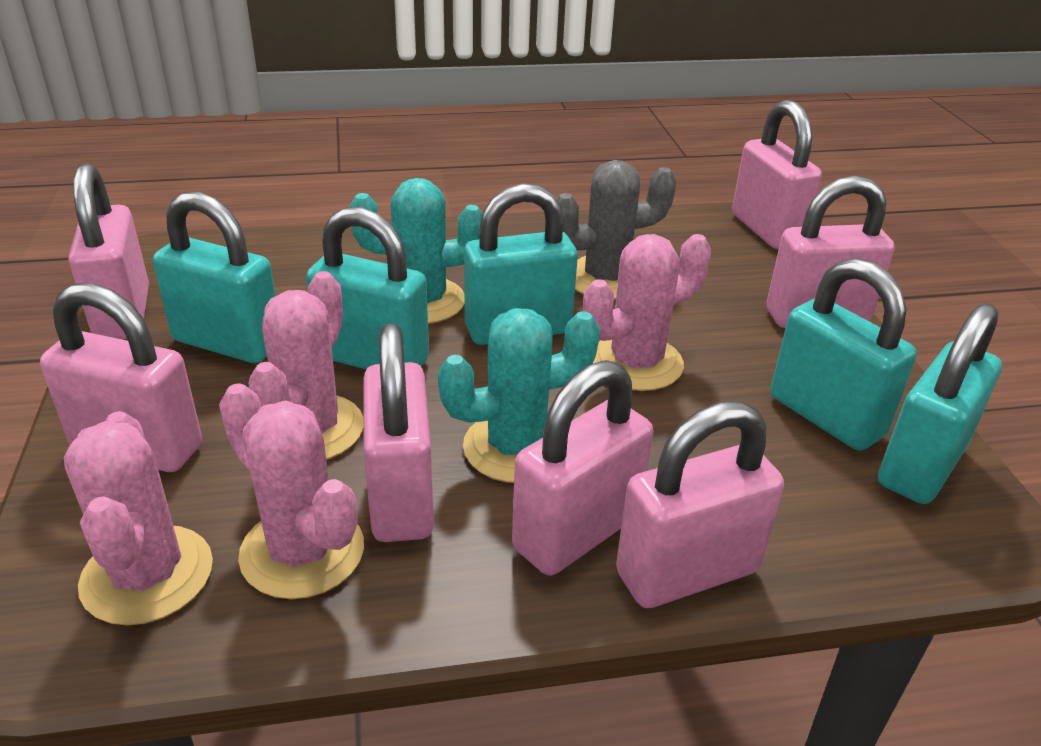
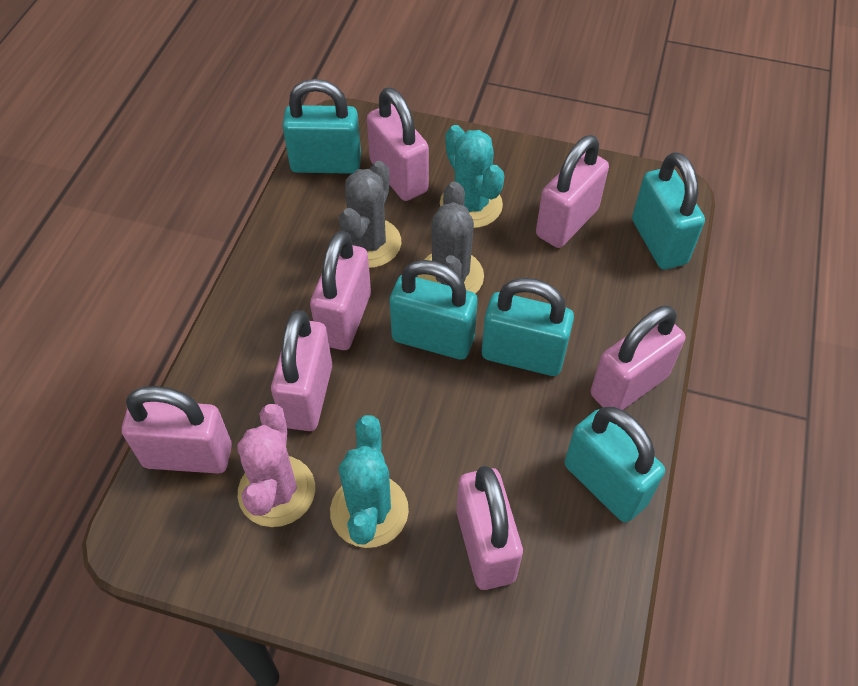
grey cactus: 1 -> 2
pink cactus: 4 -> 1

